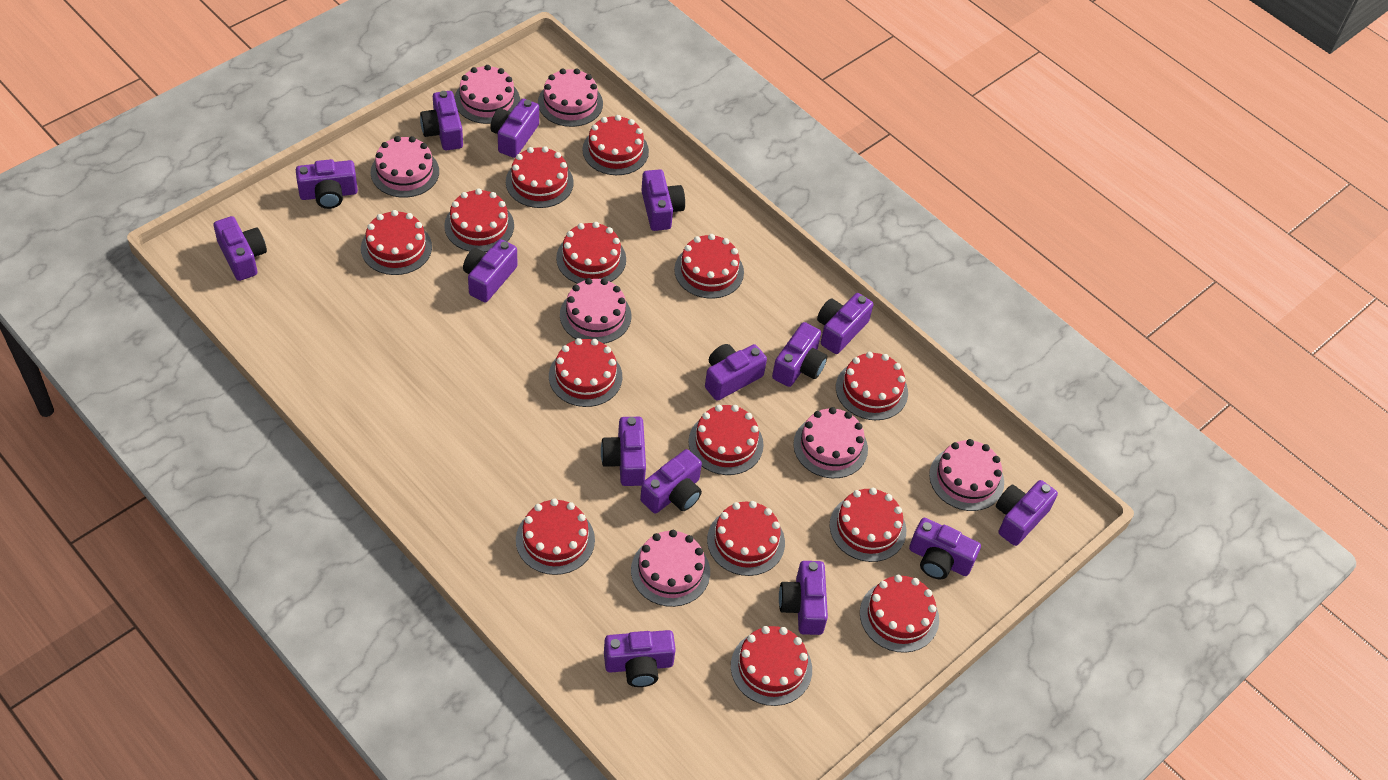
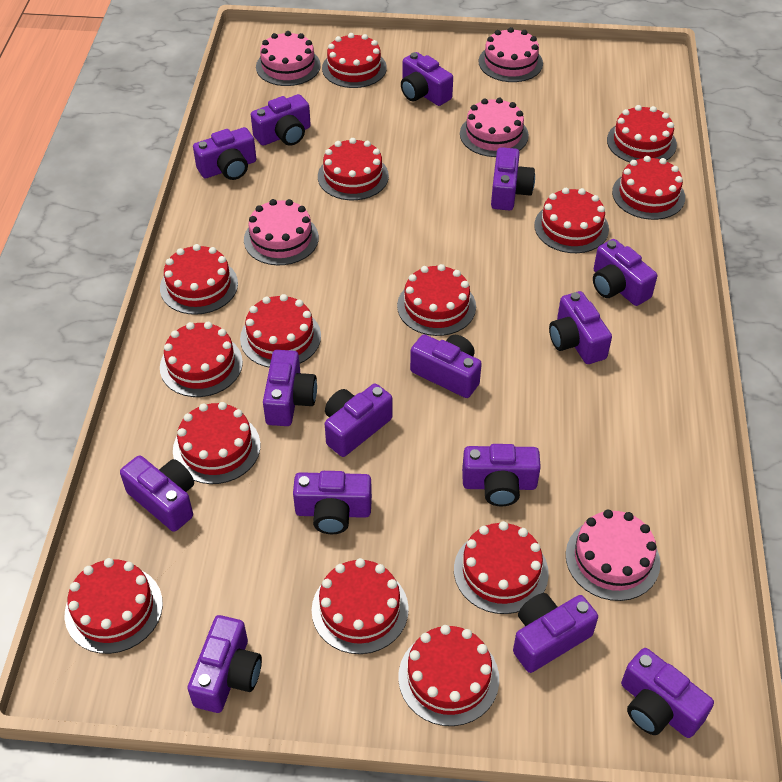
pink cake: 7 -> 5

